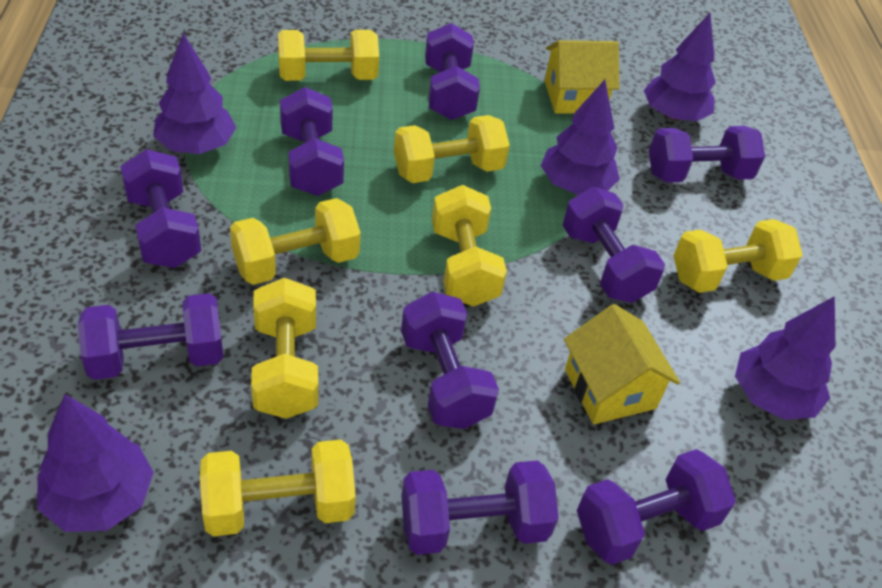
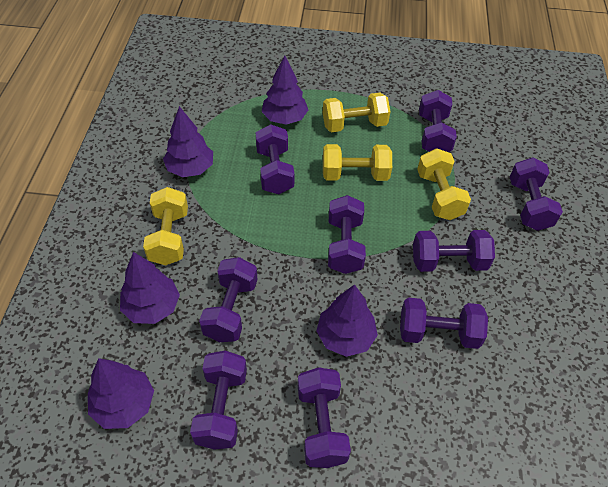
yellow dumbbell: 7 -> 4
yellow house: 2 -> 0

